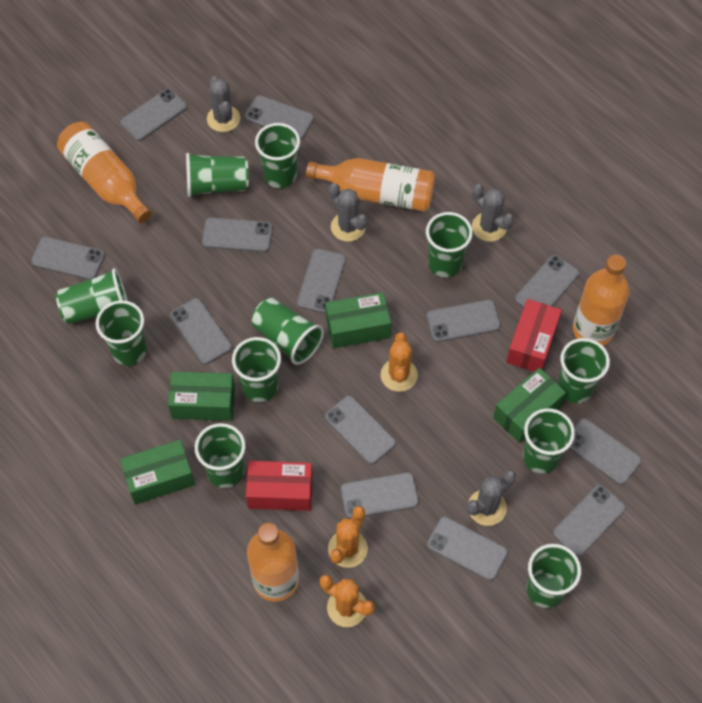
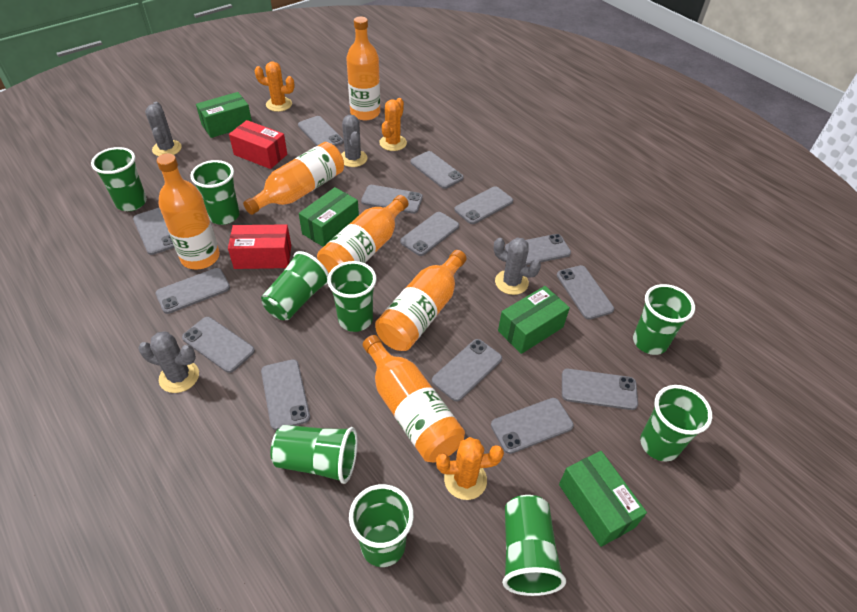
green cup: 11 -> 9
grey phone: 13 -> 14
orange bottle: 4 -> 6

